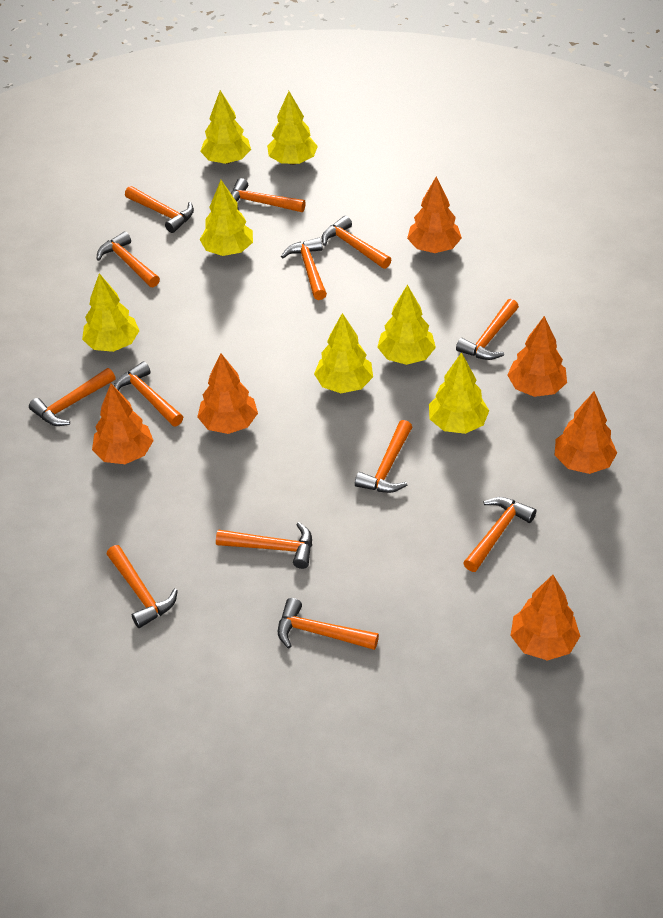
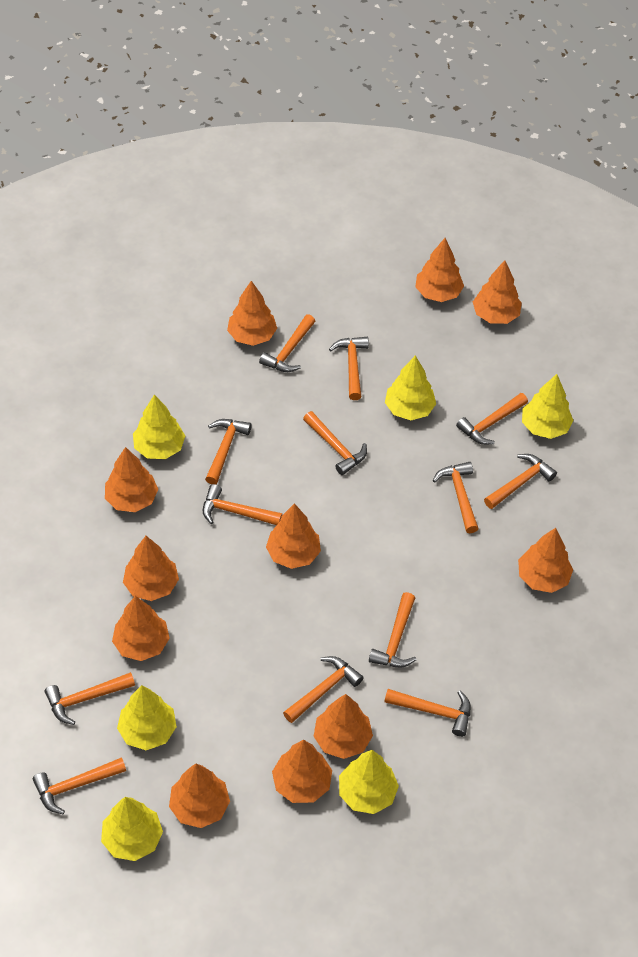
orange tree: 6 -> 11
yellow tree: 7 -> 6

